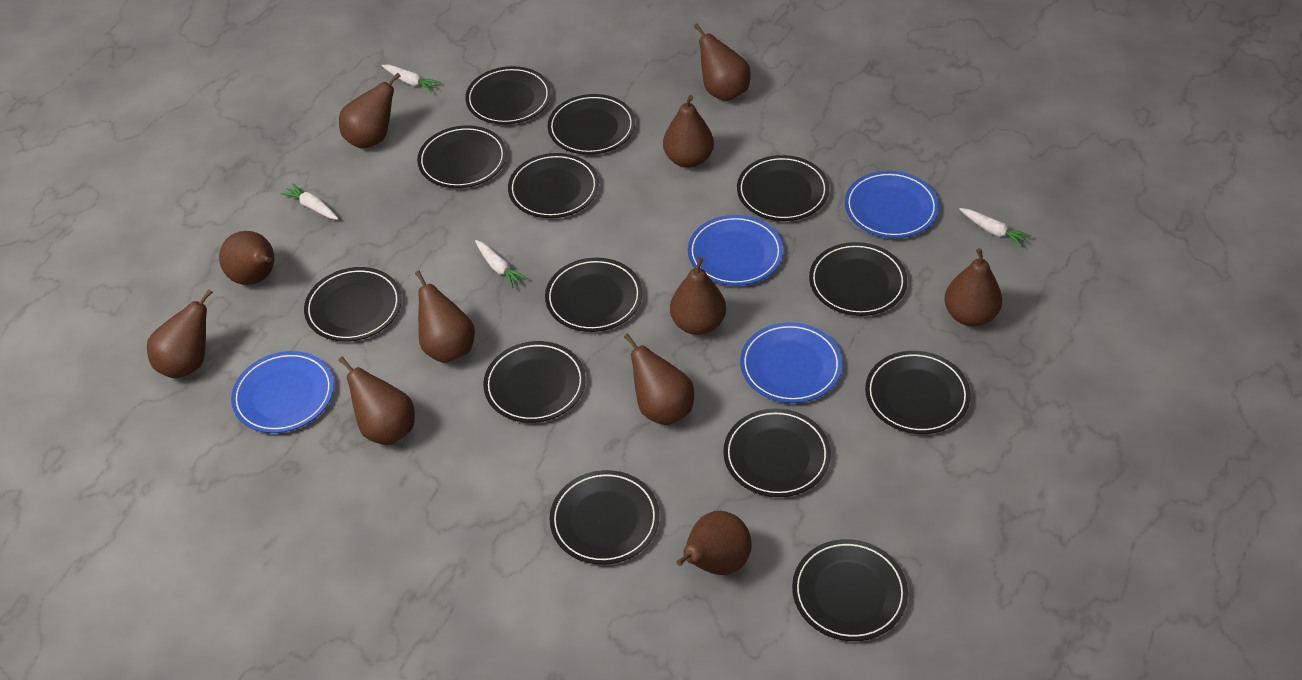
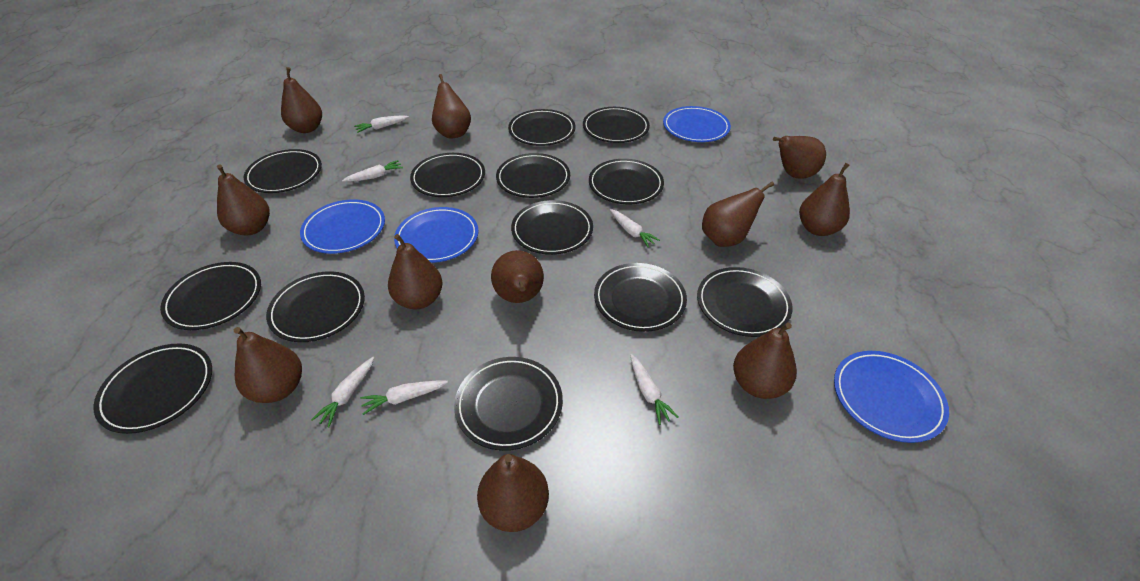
white carrot: 4 -> 6

